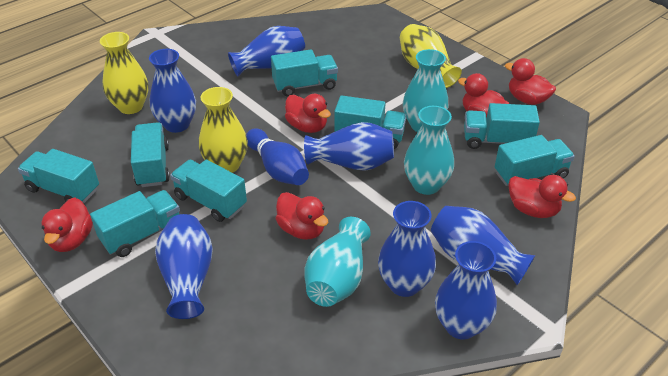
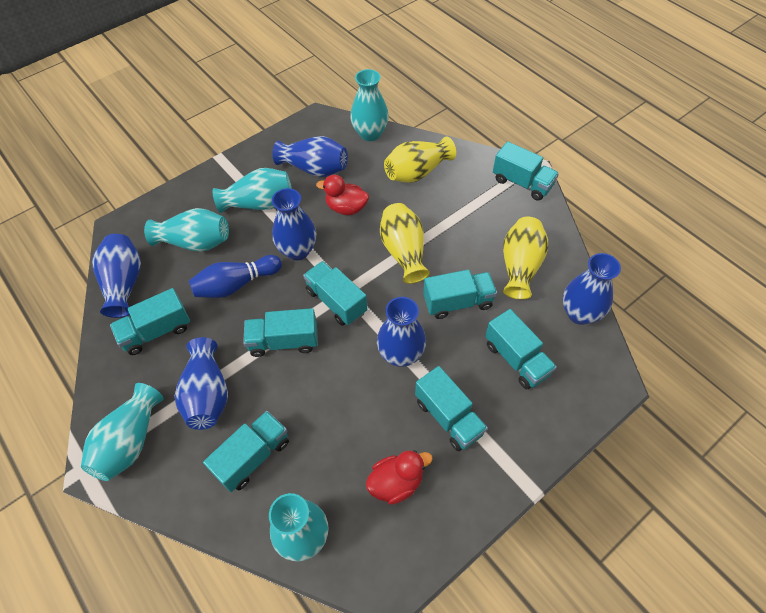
blue vase: 7 -> 6
red duck: 6 -> 2
turquoise vase: 3 -> 5

